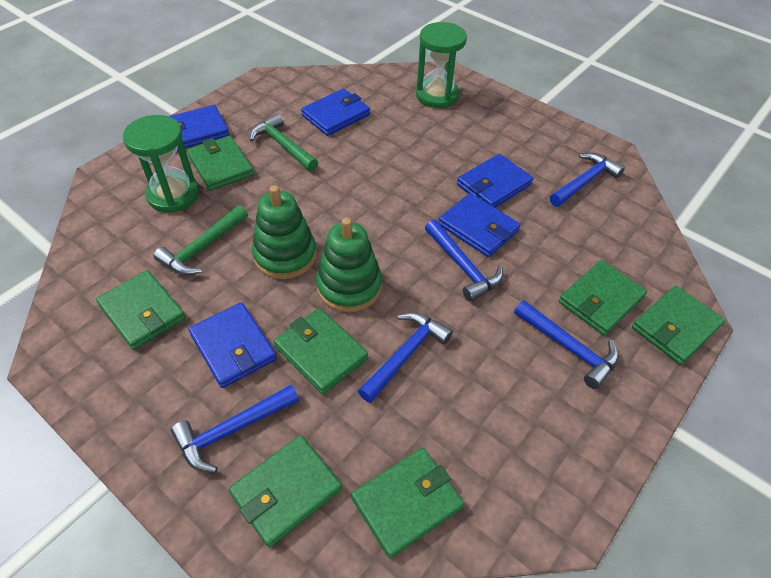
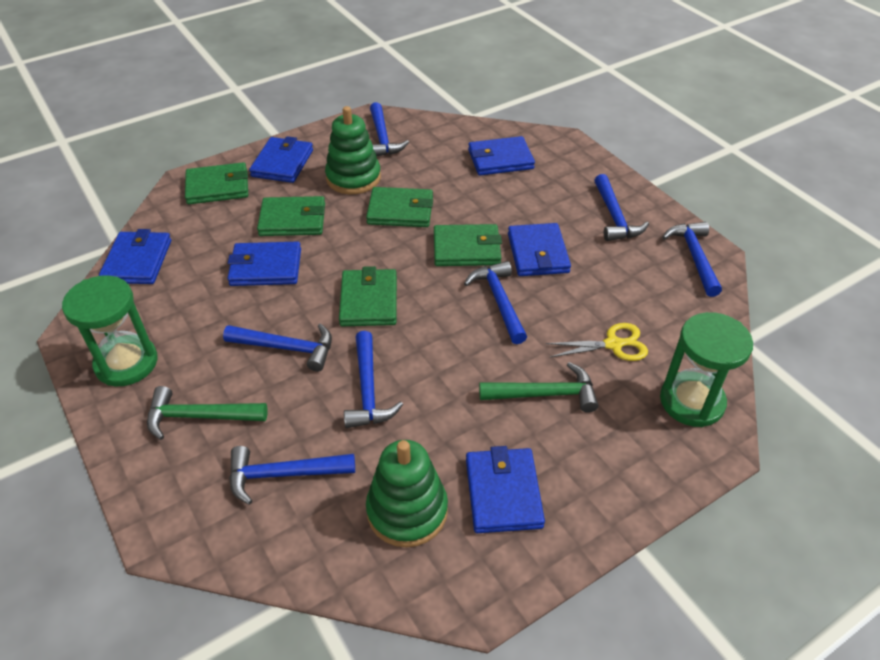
blue hammer: 5 -> 7
blue wallet: 5 -> 6
green wallet: 7 -> 5
yellow scissors: 0 -> 1

